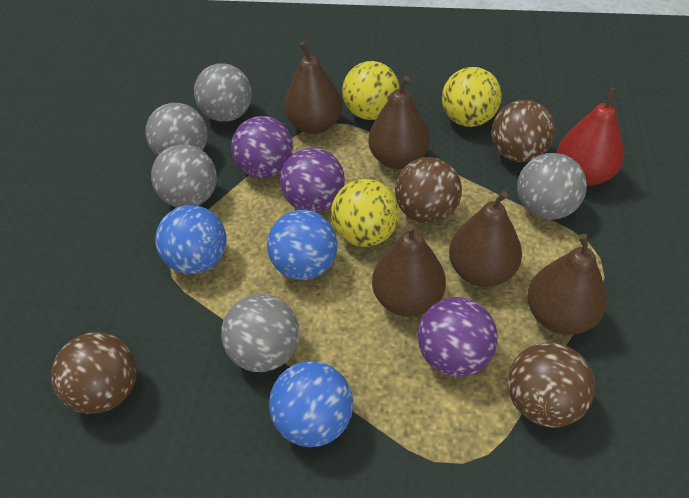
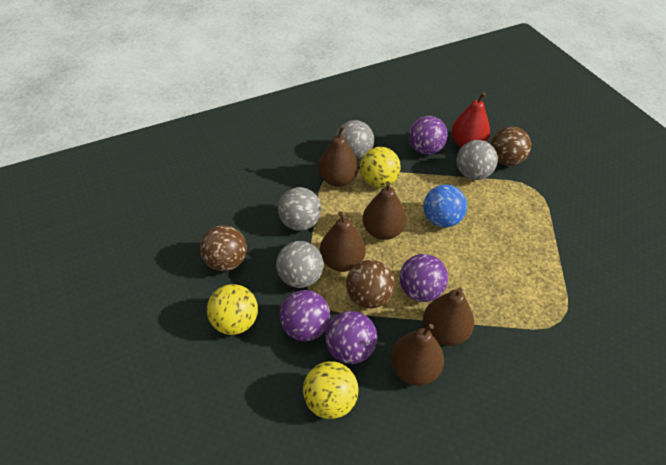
blue ball: 3 -> 1
brown ball: 4 -> 3
grey ball: 5 -> 4
purple ball: 3 -> 4

